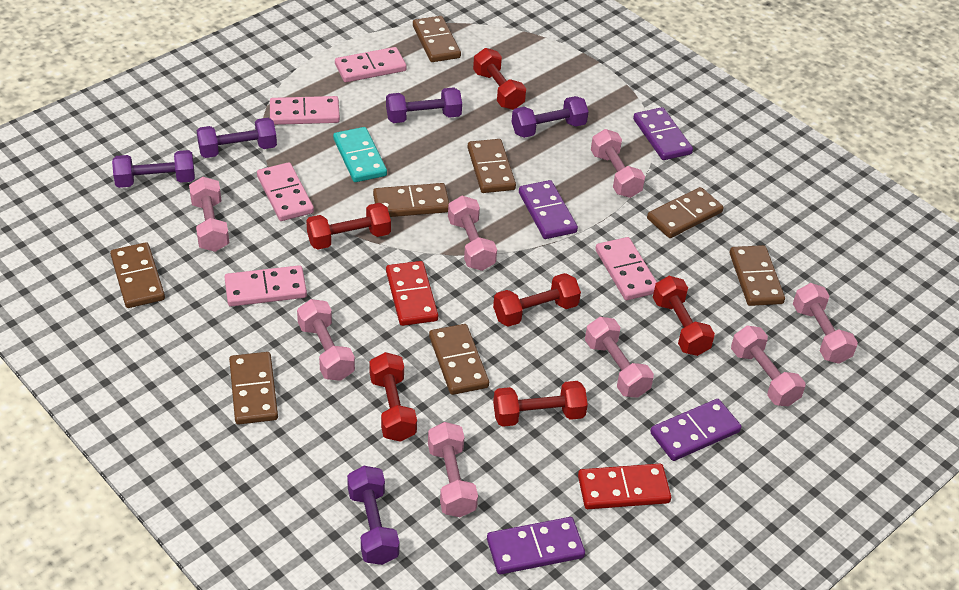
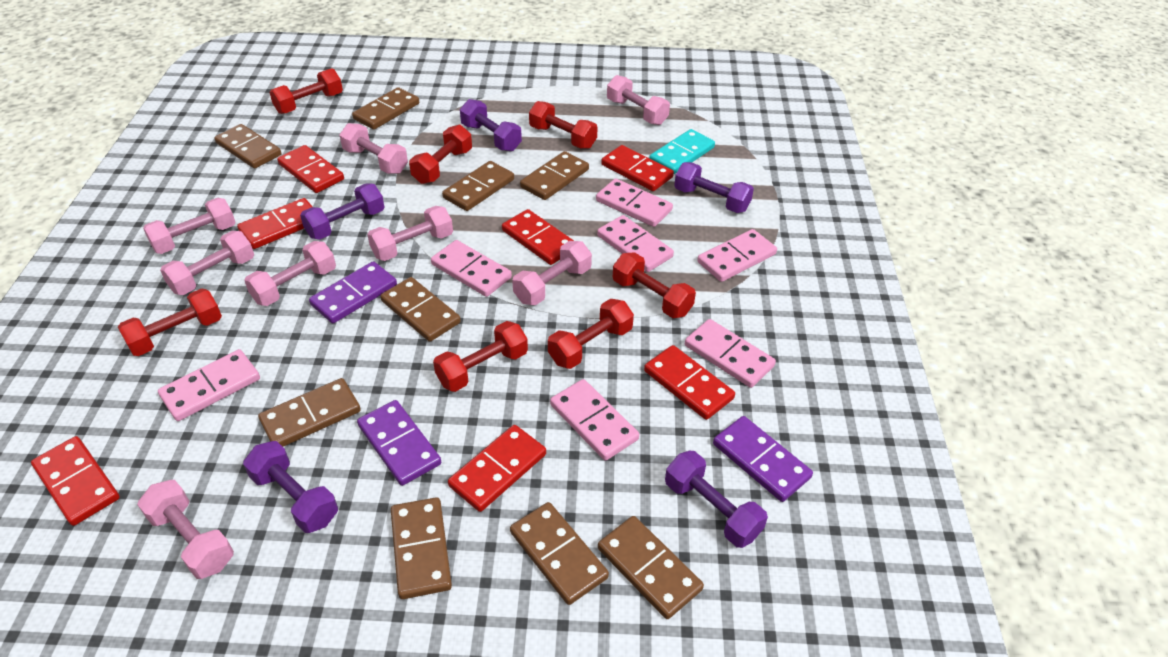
brown domino: 8 -> 9
pink domino: 5 -> 7
purple domino: 4 -> 3
red domino: 2 -> 7
red dumbbell: 6 -> 7

